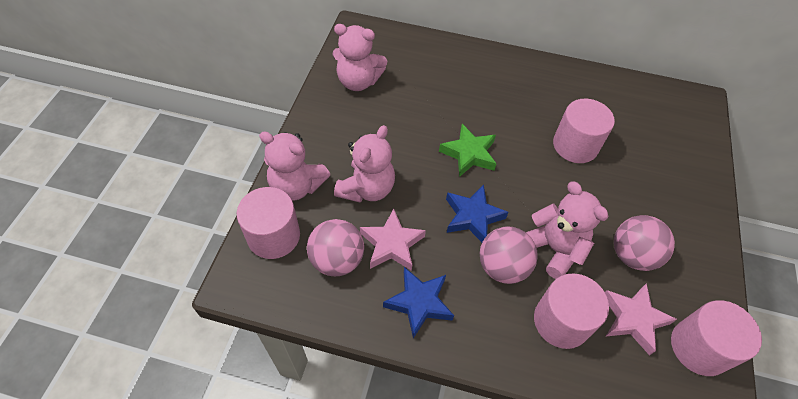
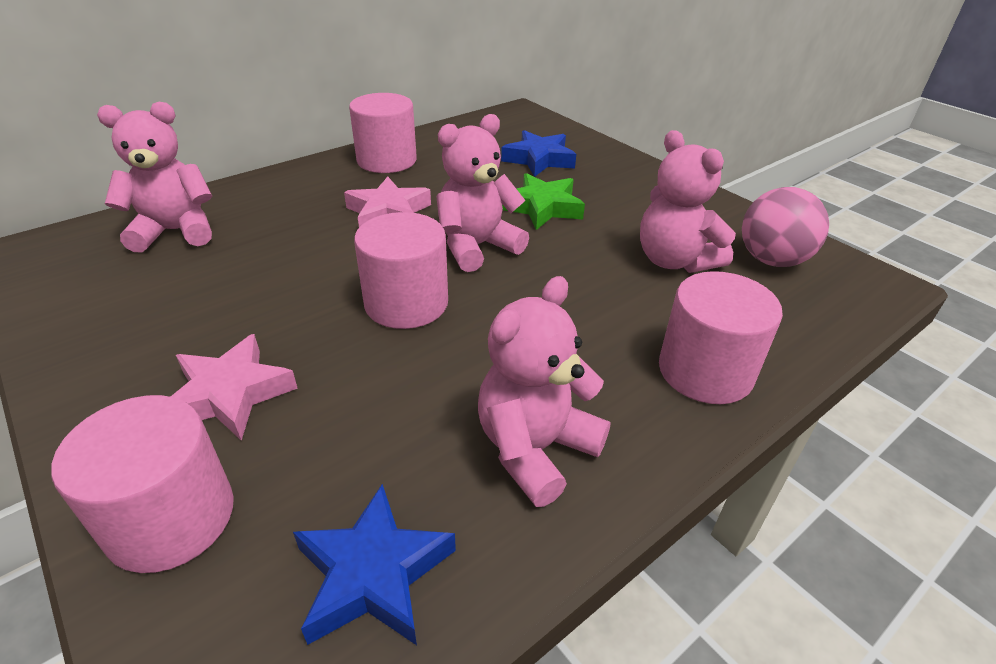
pink ball: 3 -> 1

